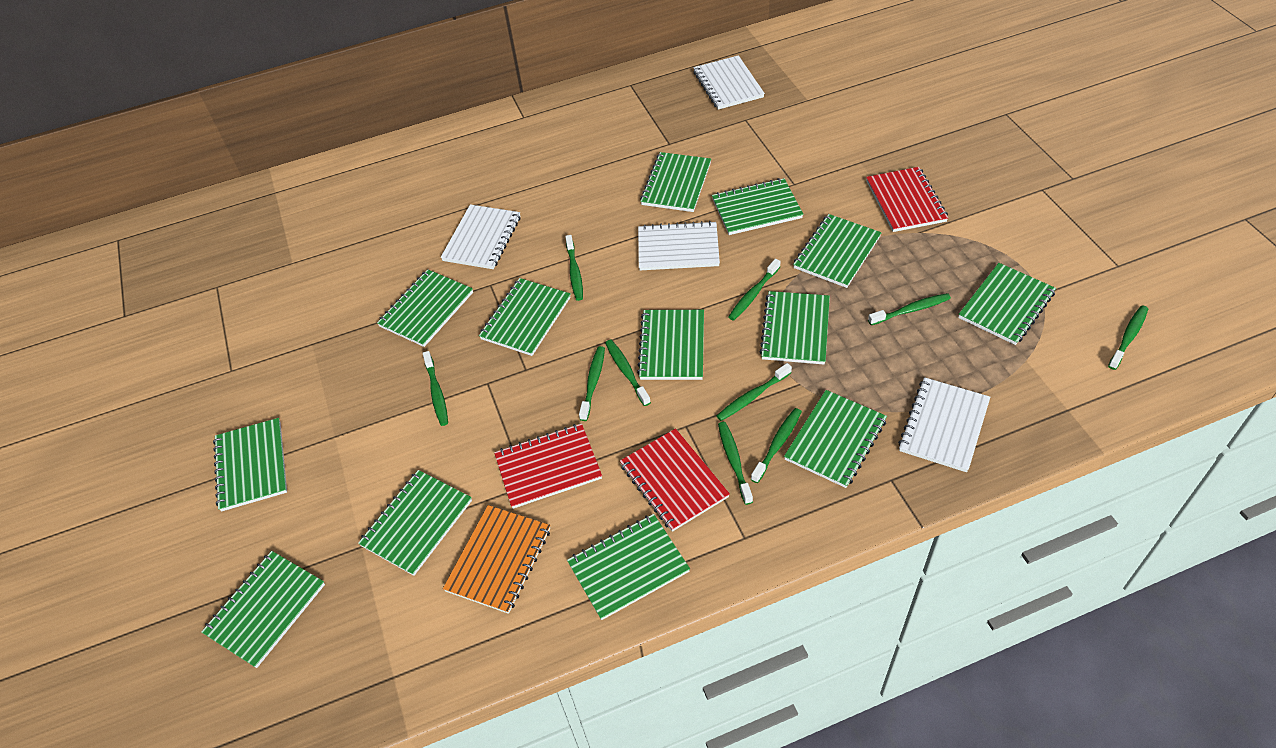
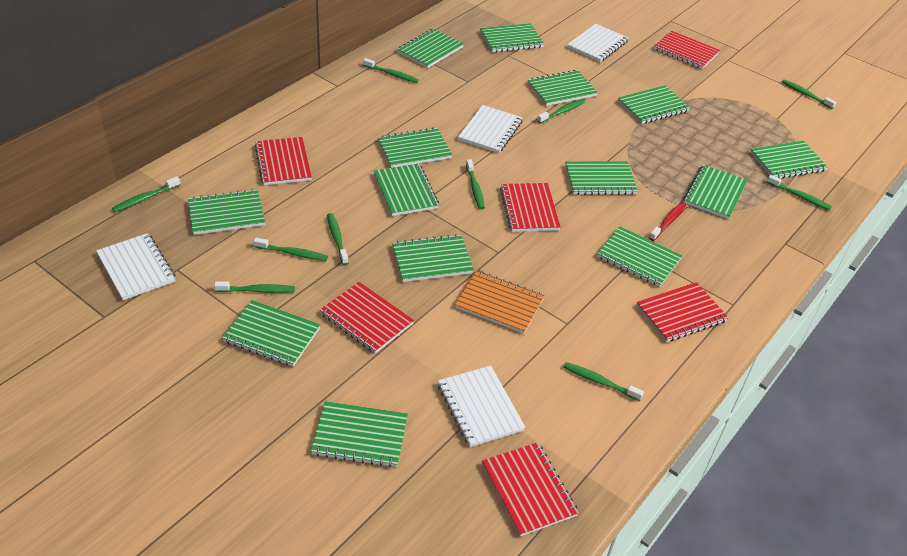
green notebook: 13 -> 14
red notebook: 3 -> 6
red toothbrush: 0 -> 1

